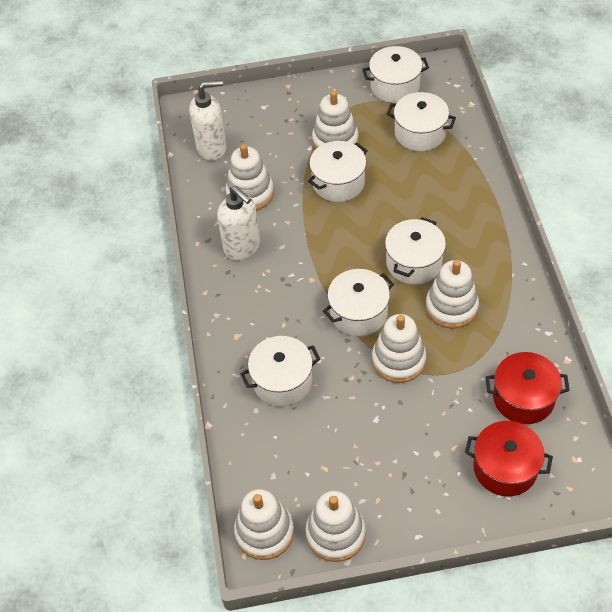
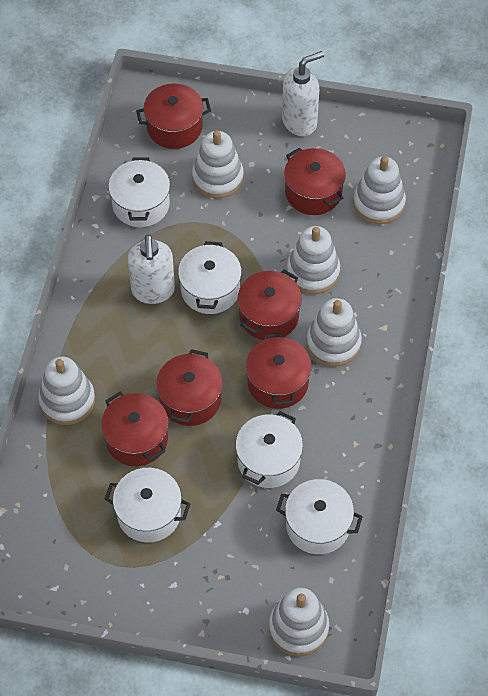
red pot: 2 -> 6
white pot: 6 -> 5

